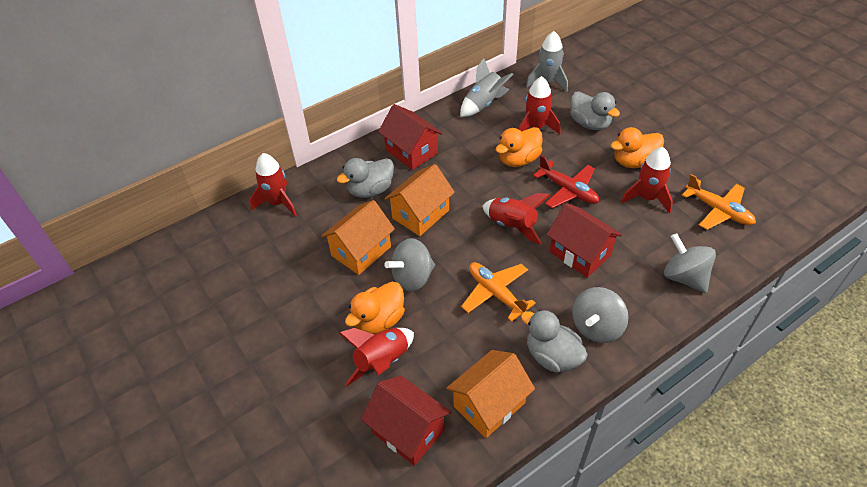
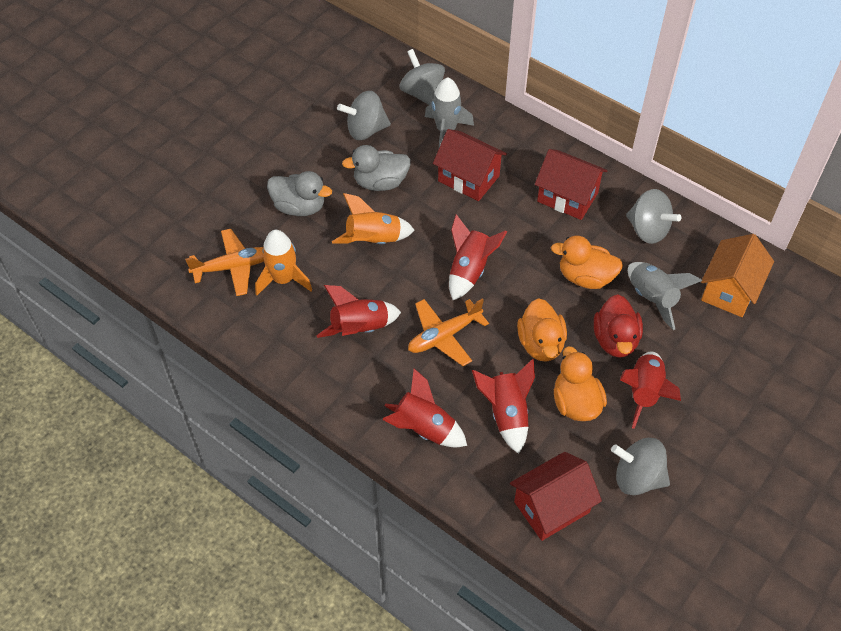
grey duck: 3 -> 2
grey spinning top: 3 -> 4
orange house: 3 -> 1
orange rocket: 0 -> 2
red duck: 0 -> 1
red plane: 1 -> 0

